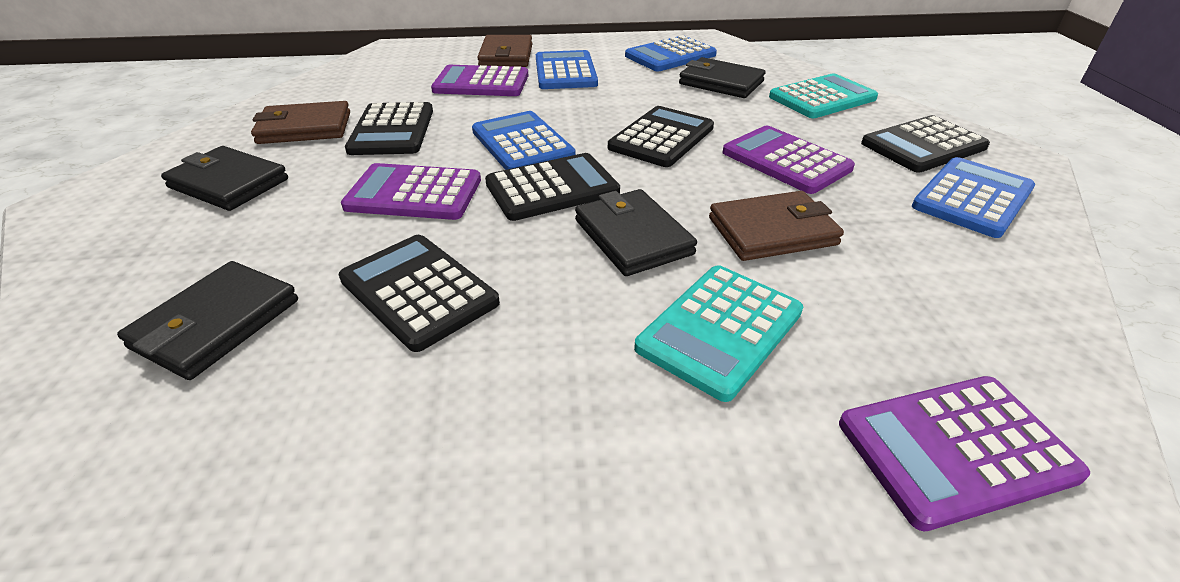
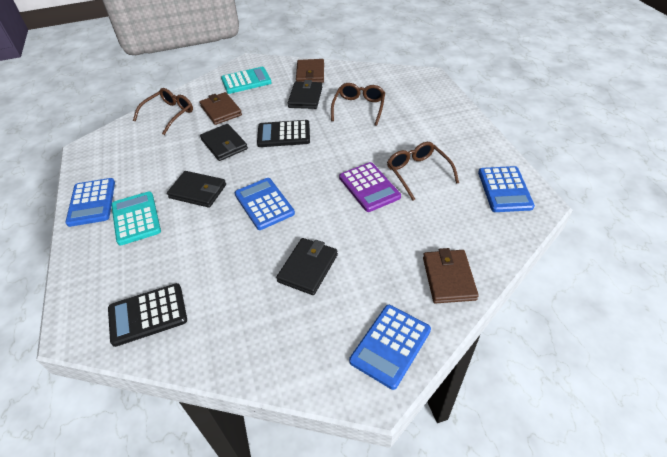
black calculator: 5 -> 2
brown glasses: 0 -> 3
purple calculator: 4 -> 1

